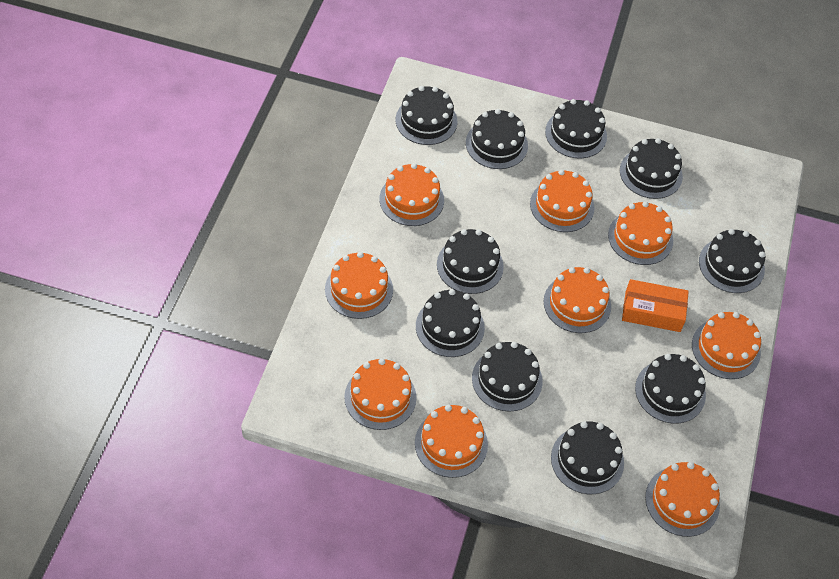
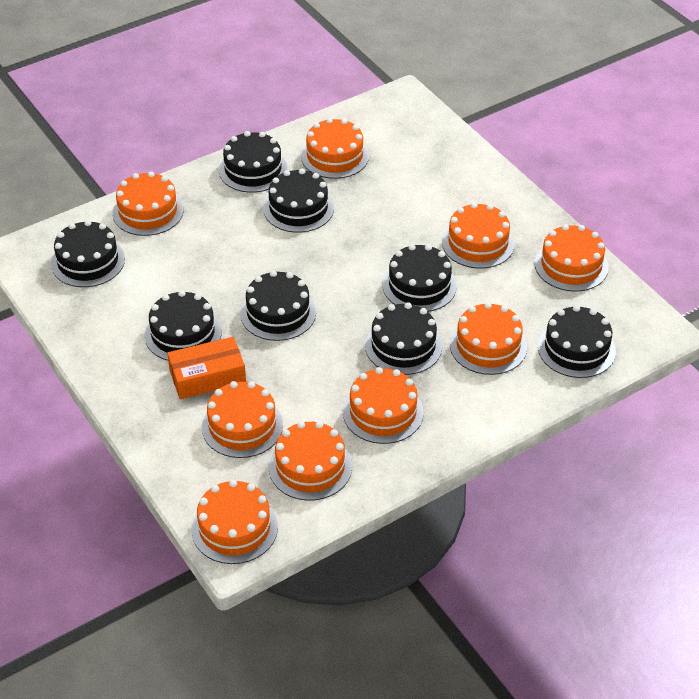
black cake: 10 -> 8

